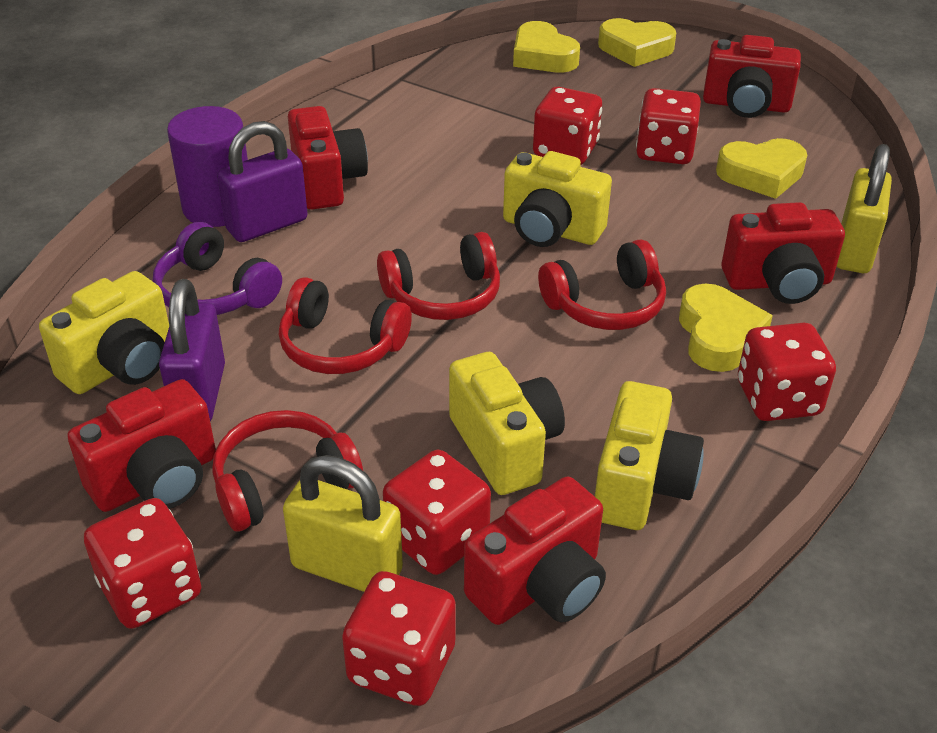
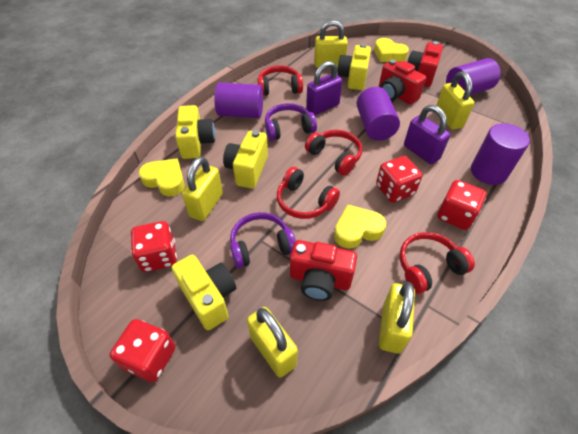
purple cylinder: 1 -> 4
purple headphones: 1 -> 2
red camera: 5 -> 3
red dice: 6 -> 4
yellow heart: 4 -> 3
yellow padlock: 2 -> 5

